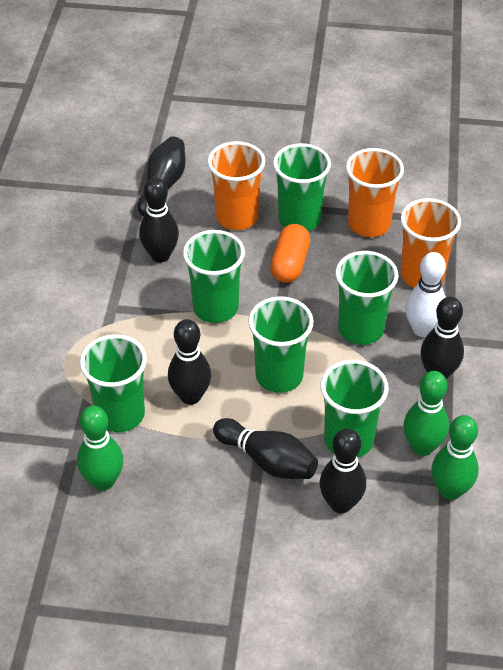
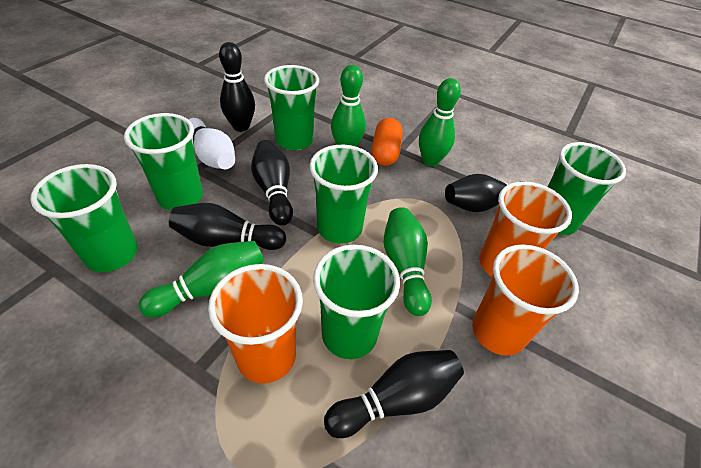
black bowling pin: 6 -> 5
green bowling pin: 3 -> 4

